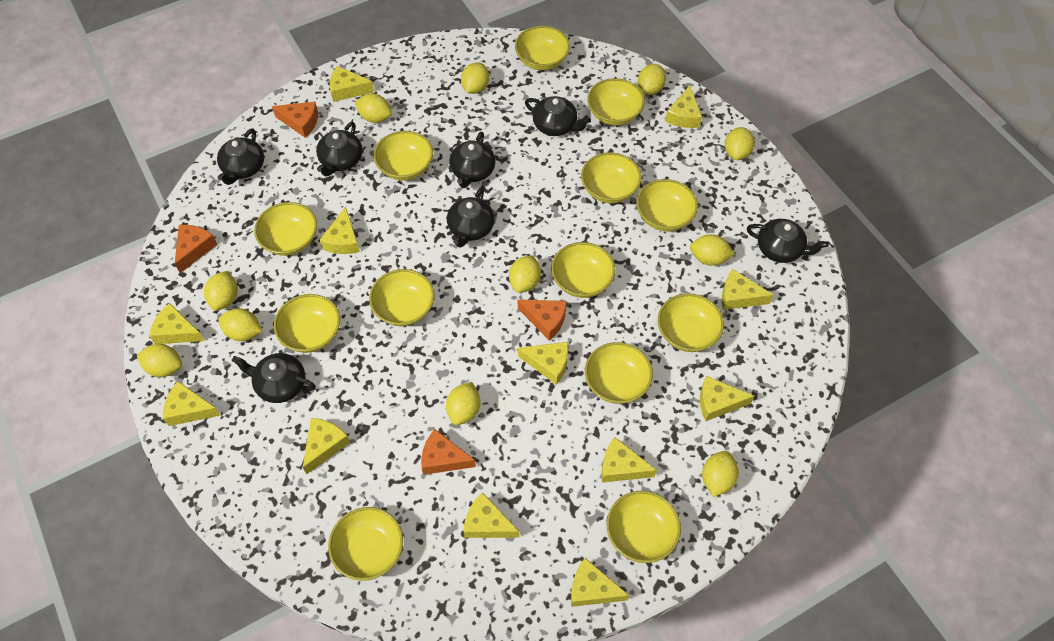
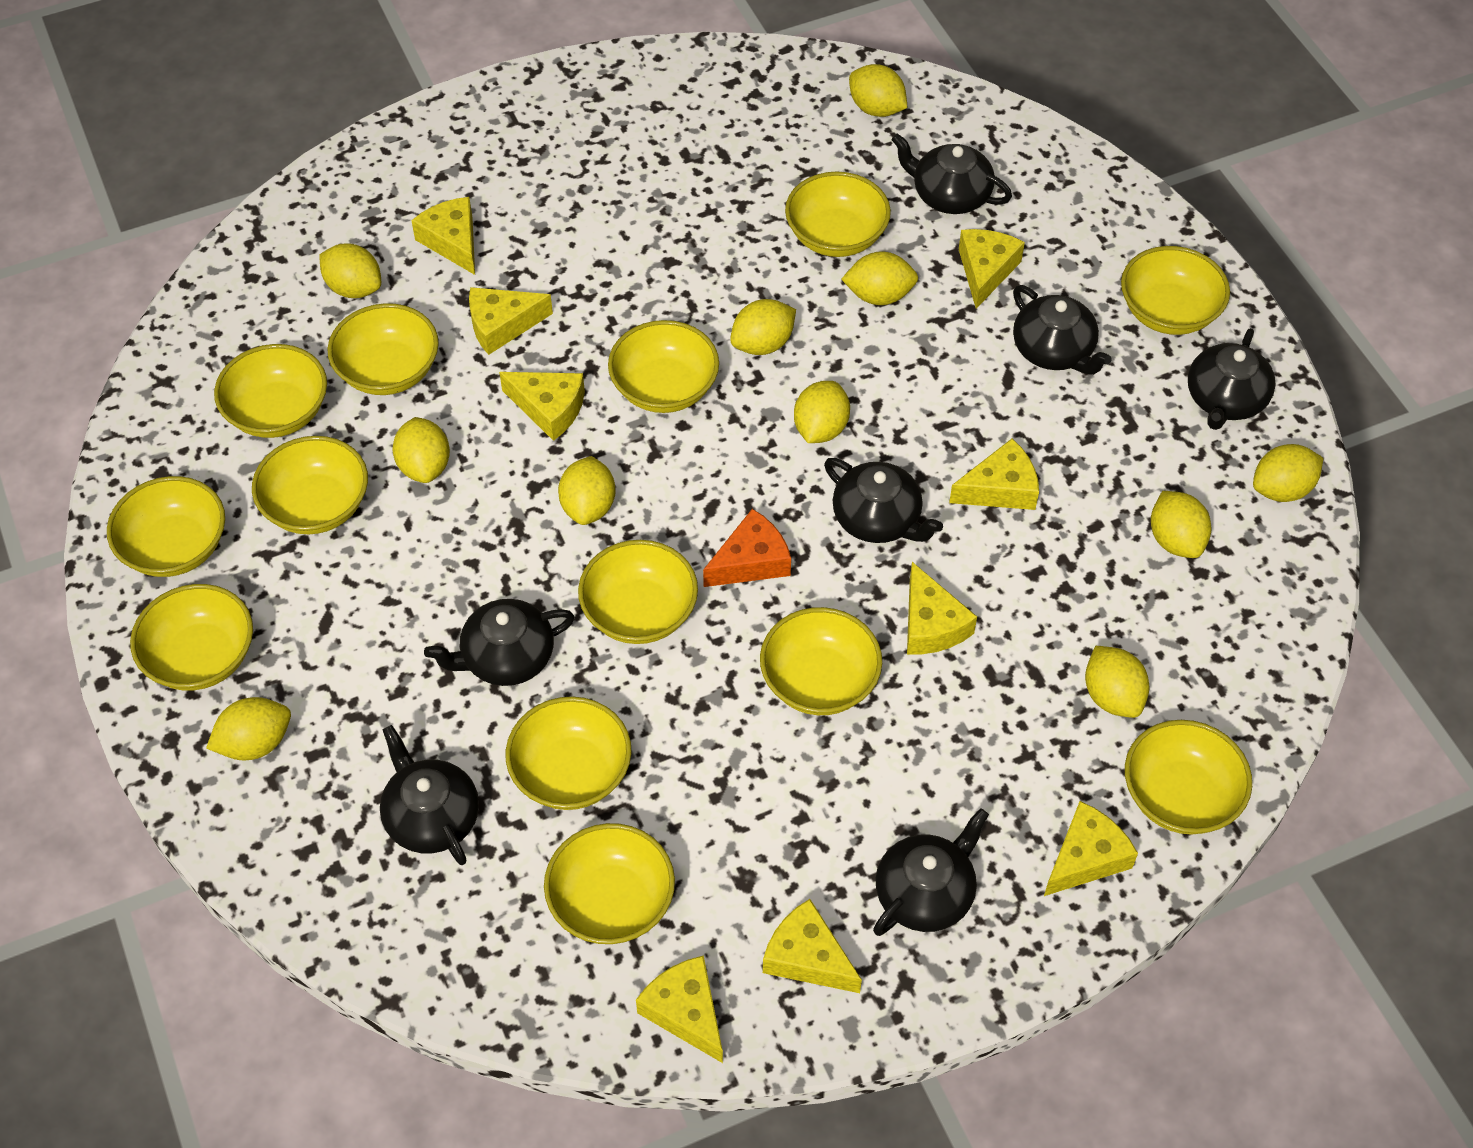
orange cheese: 4 -> 1
yellow cheese: 12 -> 9

